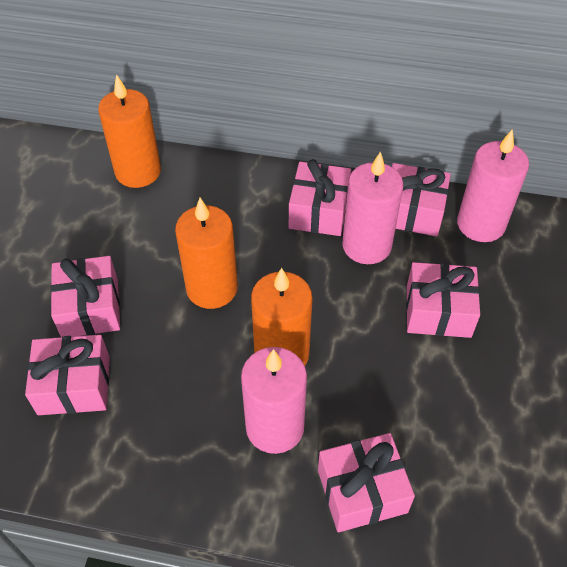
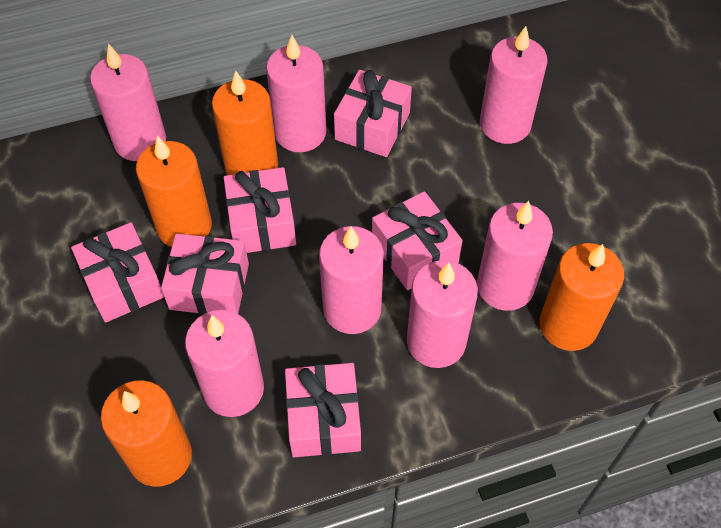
orange candle: 3 -> 4
pink candle: 3 -> 7

